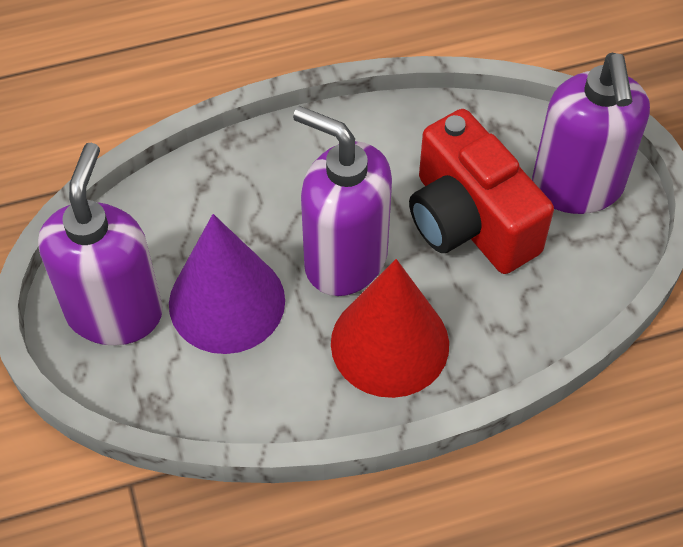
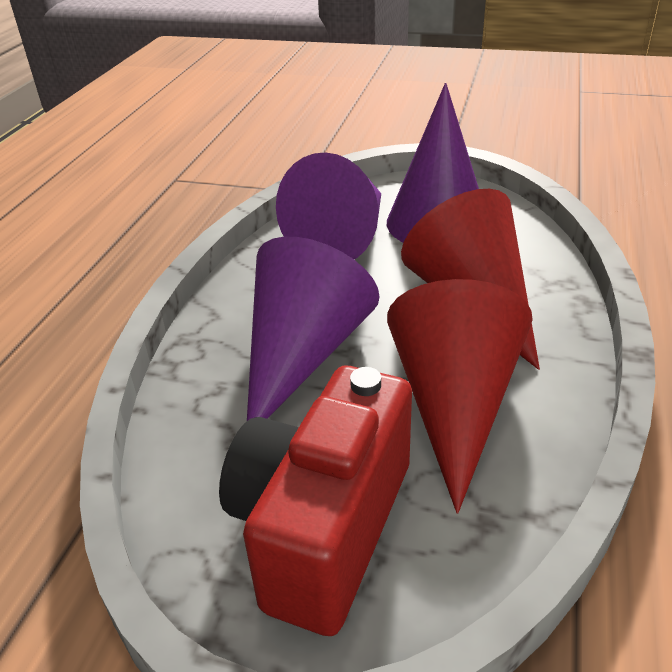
purple cone: 1 -> 3
purple soap dispenser: 3 -> 0
red cone: 1 -> 2

